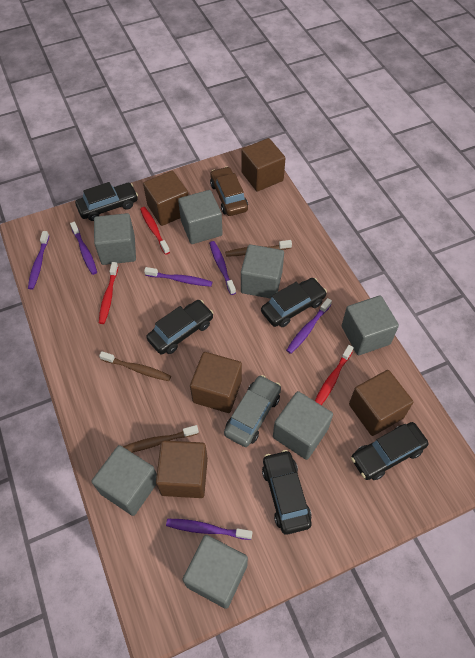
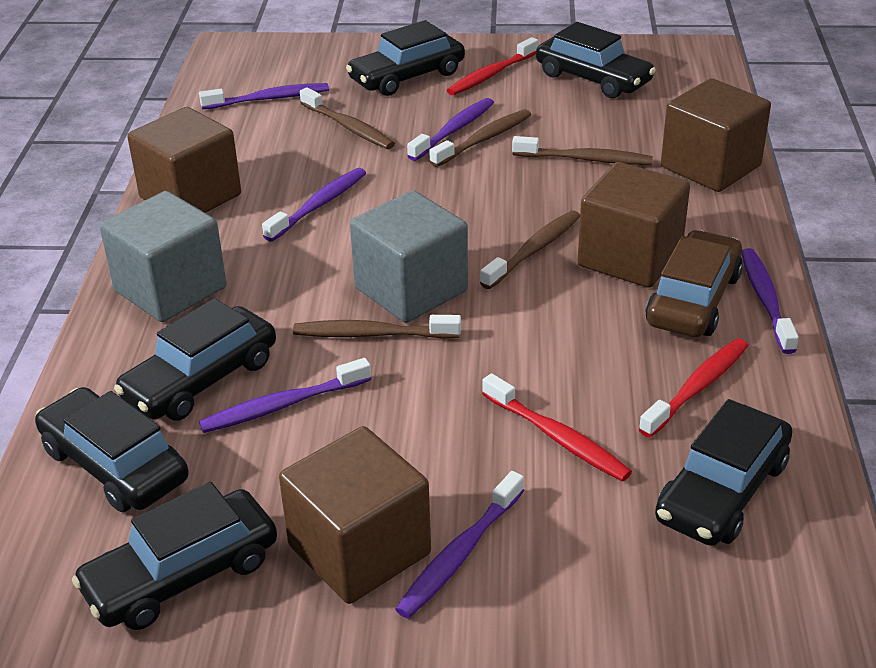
black car: 5 -> 6
brown cube: 5 -> 4
brown toothbrush: 3 -> 5
grey car: 1 -> 0
grey cube: 7 -> 2

